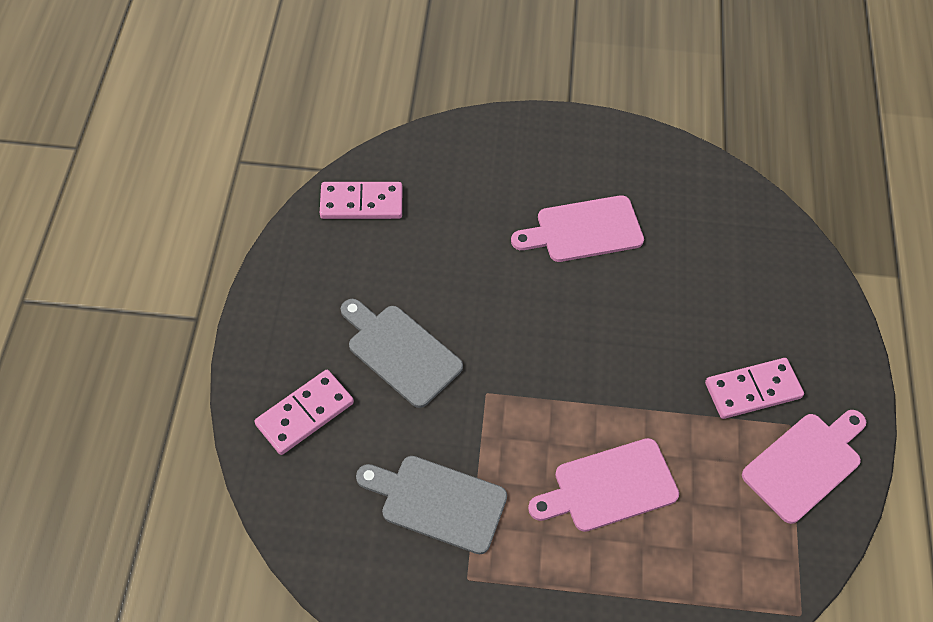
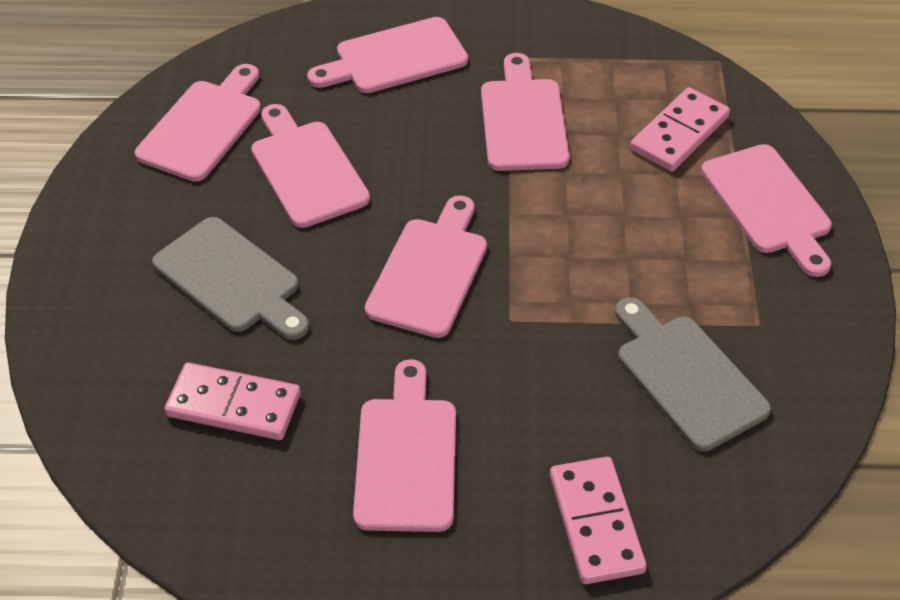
pink cutting board: 3 -> 7

